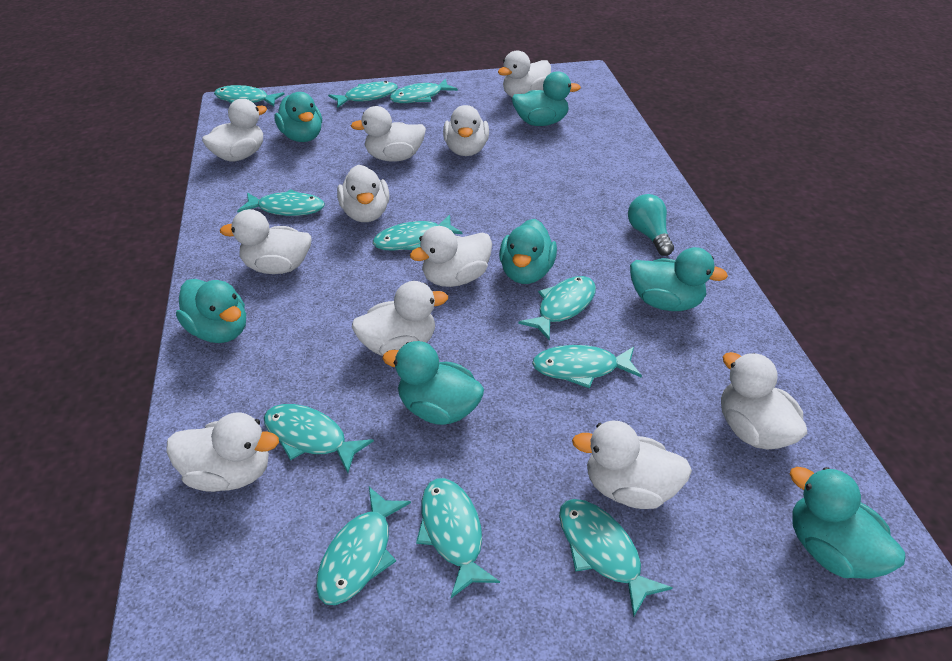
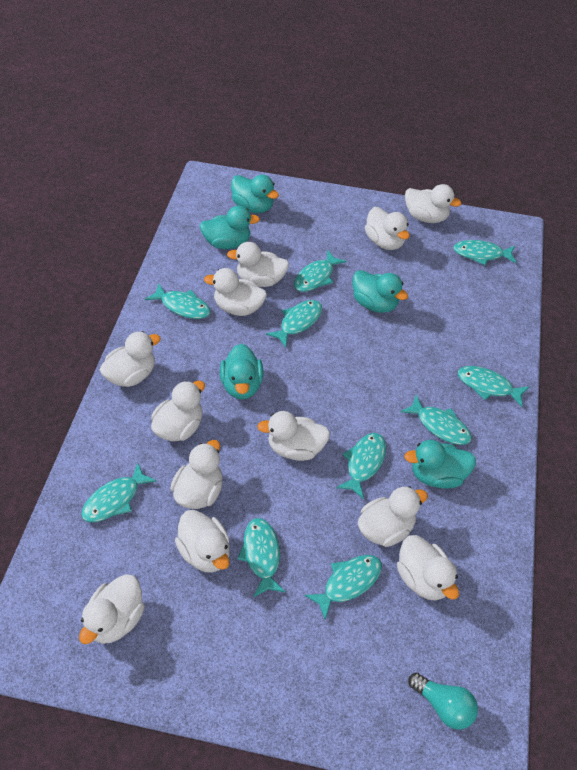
turquoise duck: 7 -> 5
turquoise fish: 11 -> 10
white duck: 11 -> 12

